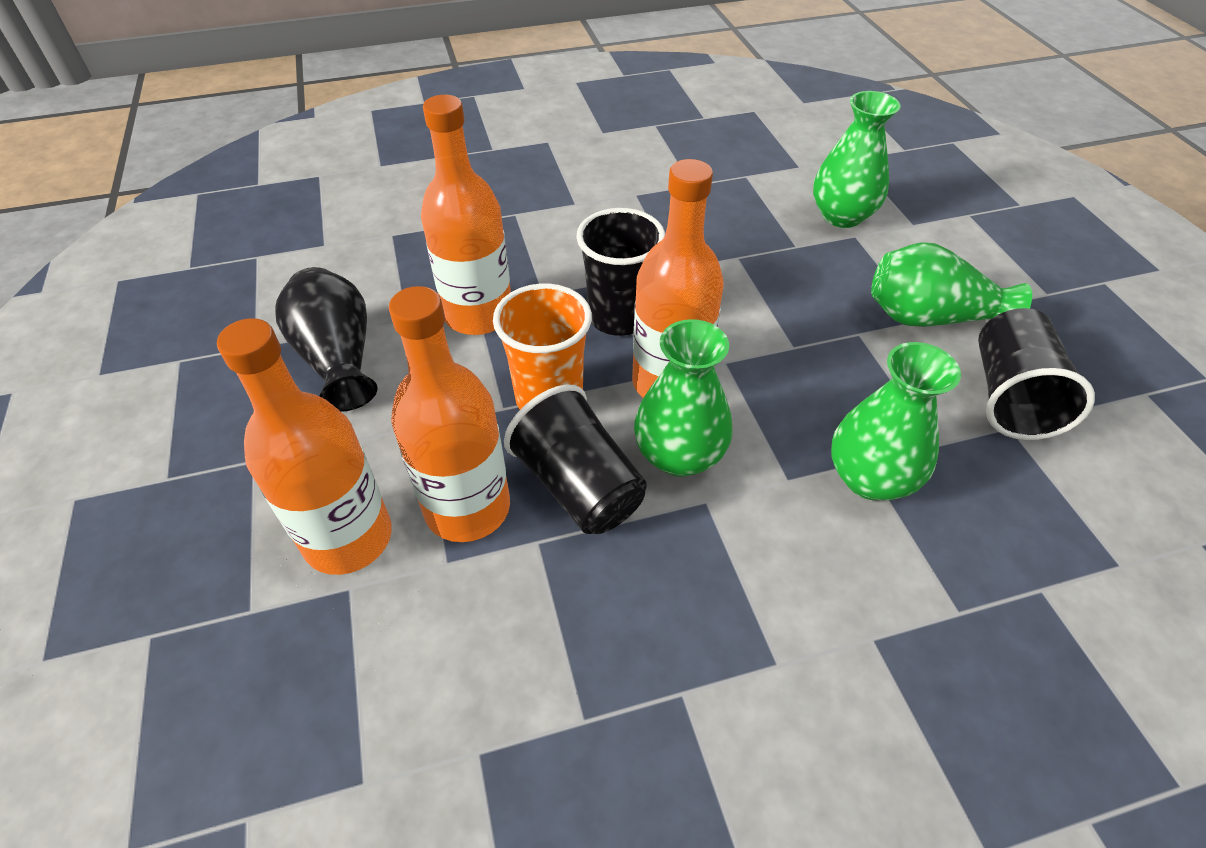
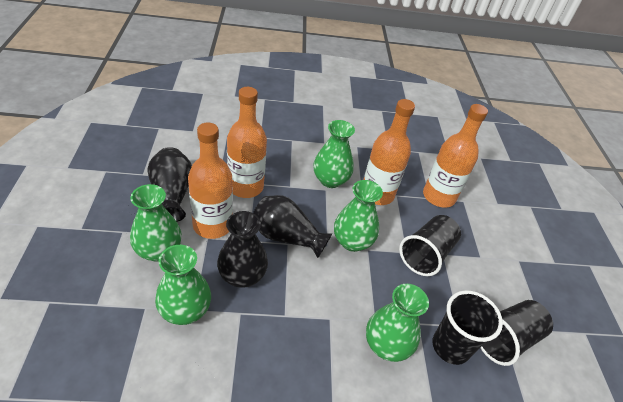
black vase: 1 -> 3
green vase: 4 -> 5
orange cup: 1 -> 0

